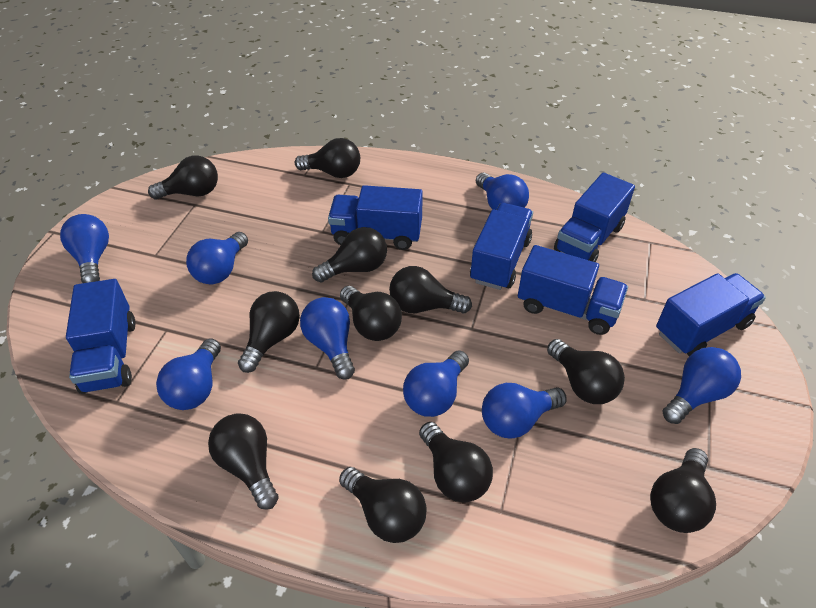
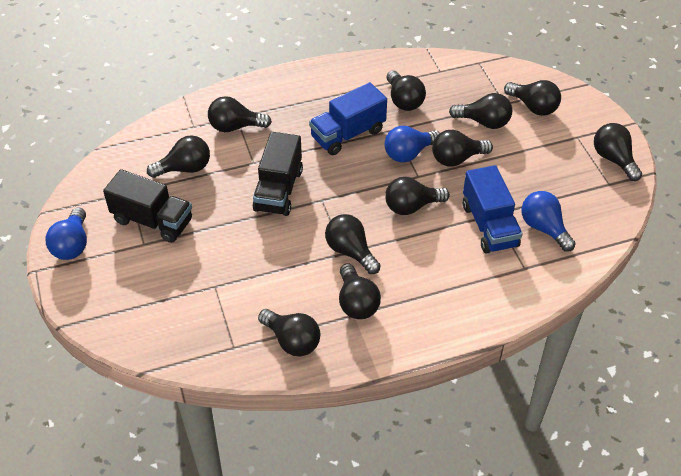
black truck: 0 -> 2
blue light bulb: 8 -> 3
blue truck: 6 -> 2

